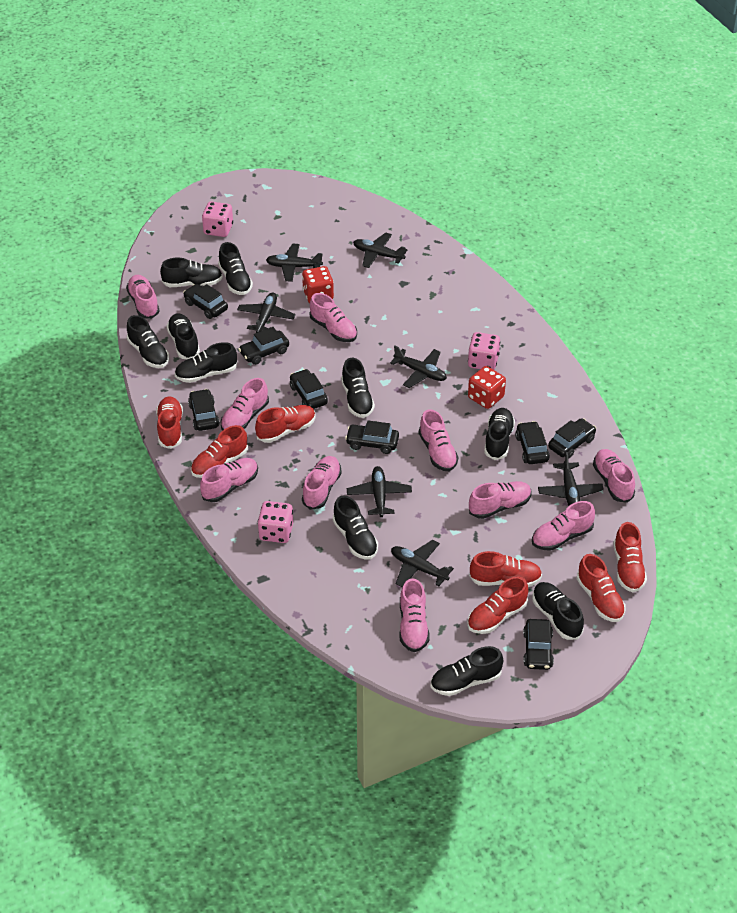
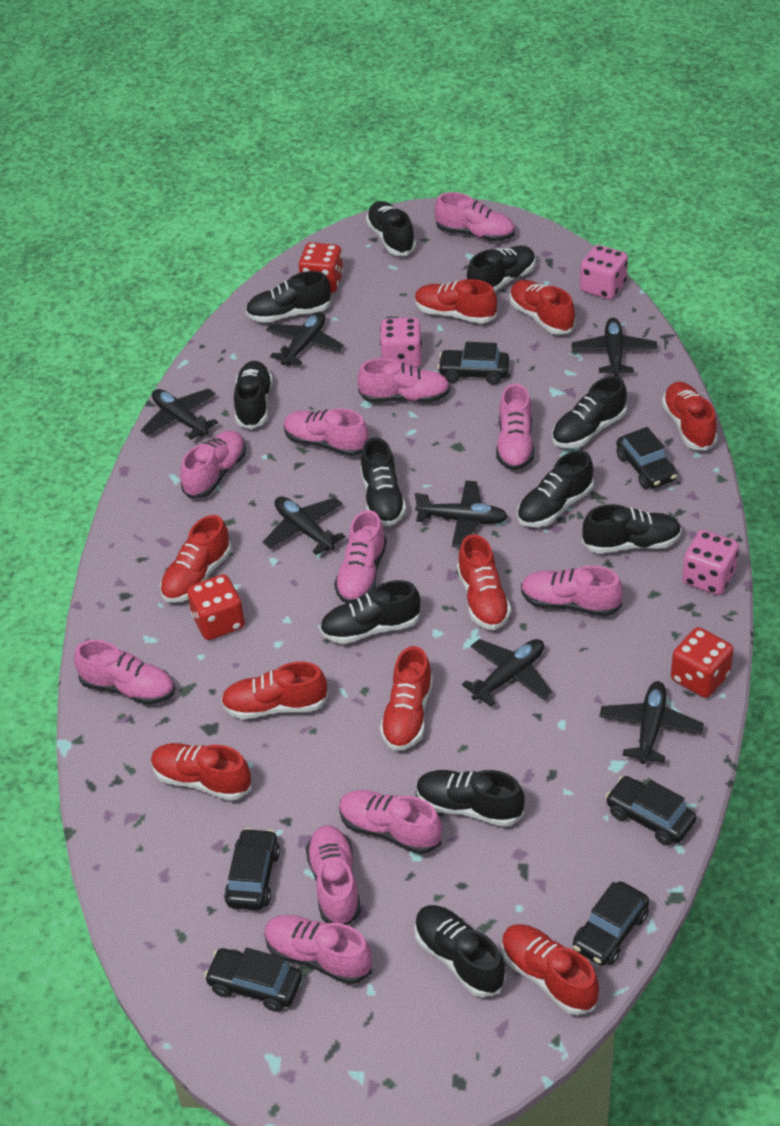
black car: 8 -> 6
black shoe: 10 -> 11
pink shoe: 10 -> 11
red dice: 2 -> 3
red shoe: 7 -> 9

